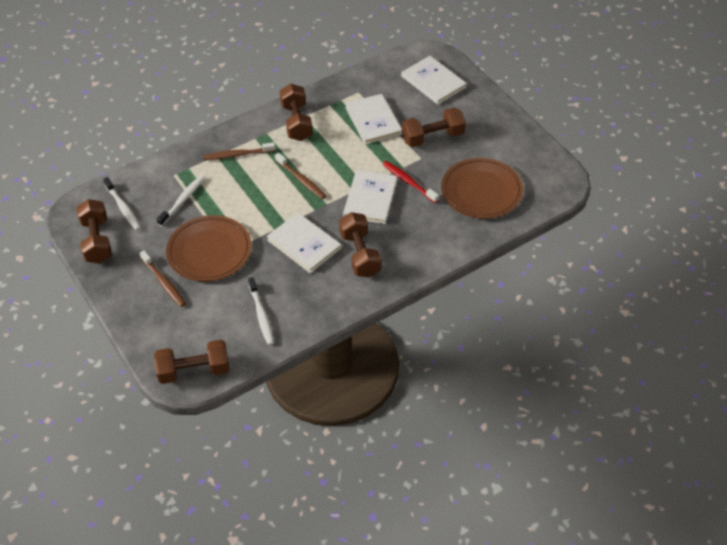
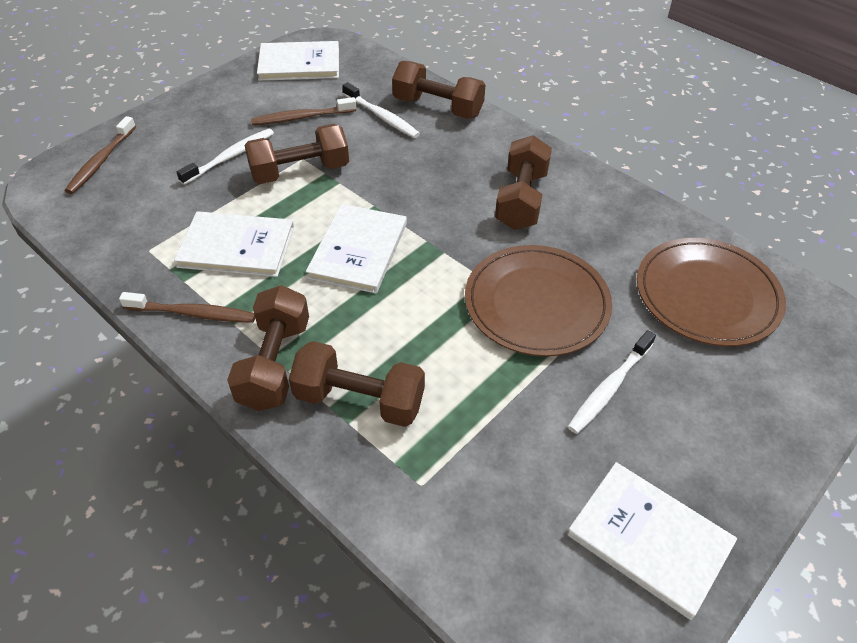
red toothbrush: 1 -> 0

